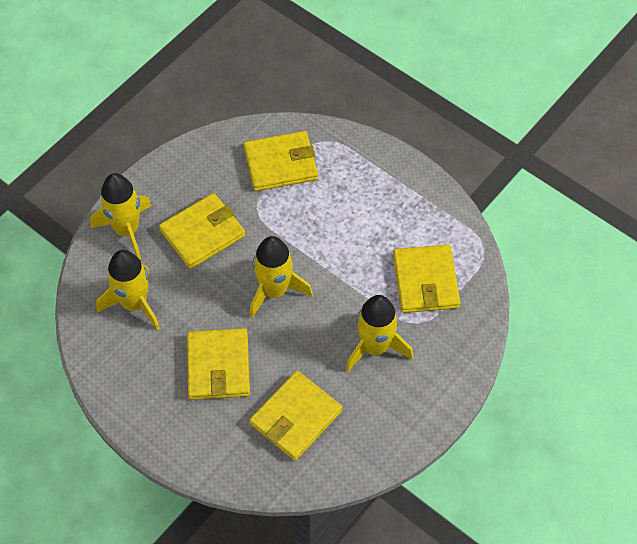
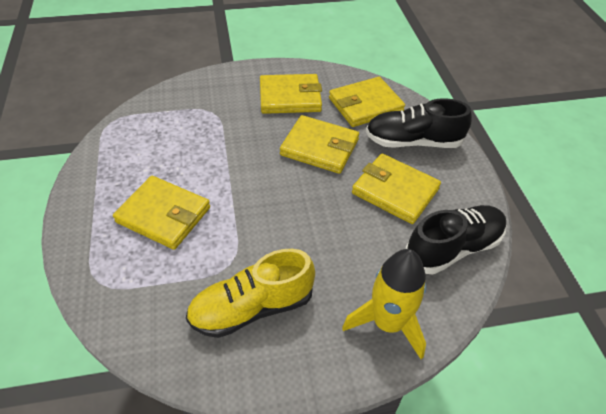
black shoe: 0 -> 2
yellow rocket: 4 -> 1
yellow shoe: 0 -> 1

